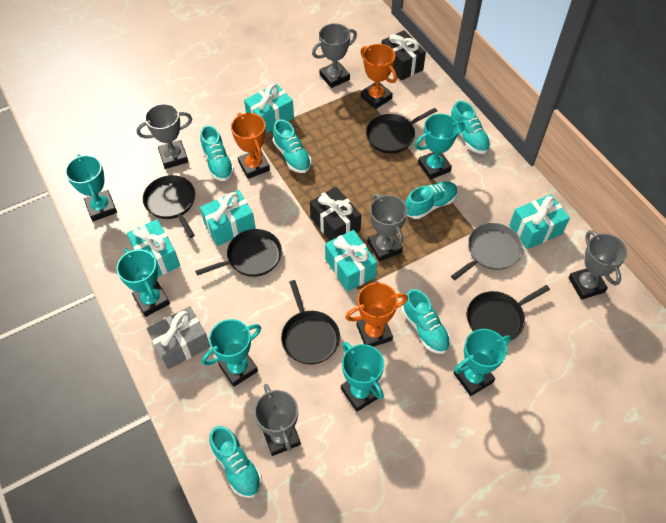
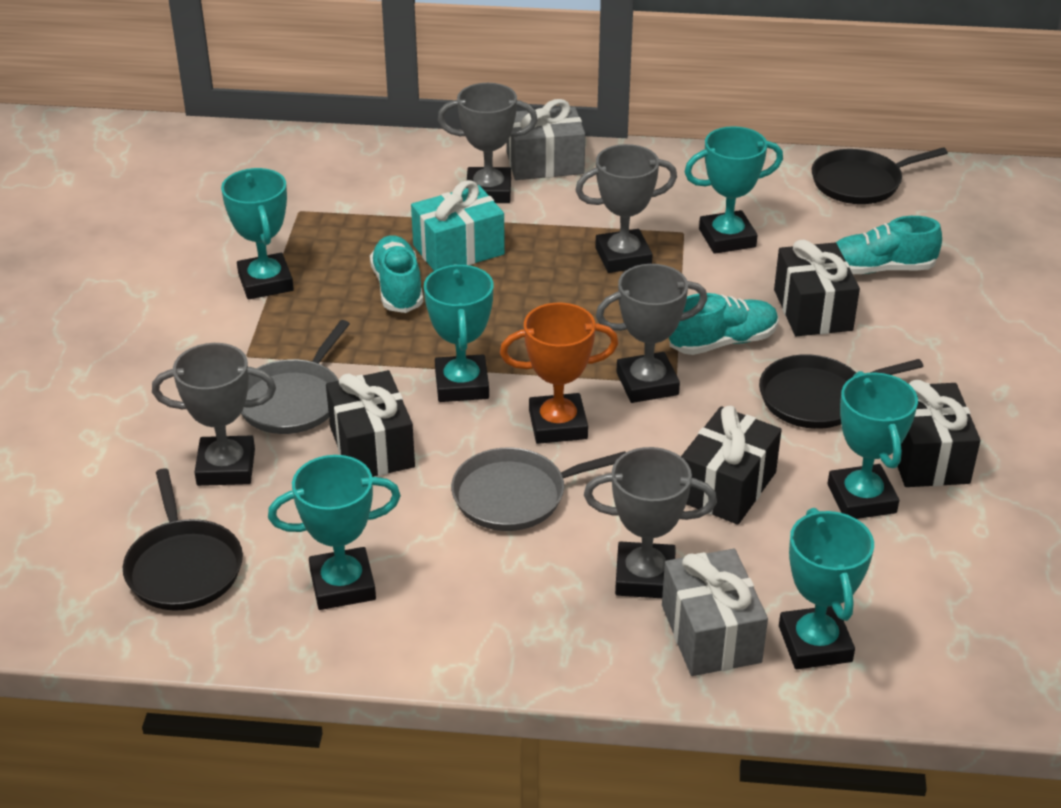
black gift: 2 -> 4
black pan: 5 -> 3
grey gift: 1 -> 2
grey pan: 1 -> 2
orange trophy: 3 -> 1
turquoise gift: 5 -> 1
turquoise shoe: 6 -> 3

